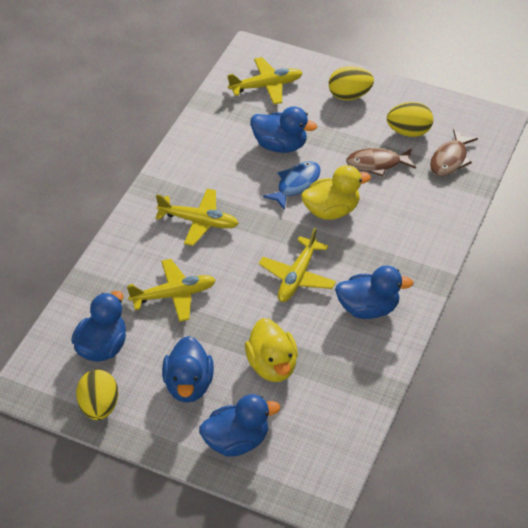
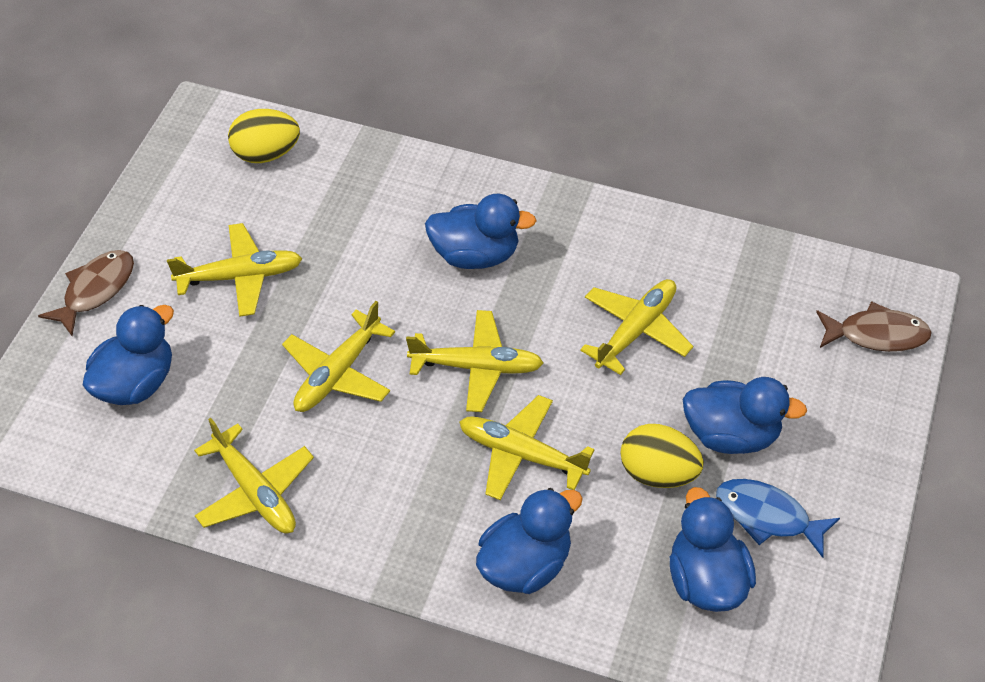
yellow duck: 2 -> 0
yellow egg: 3 -> 2
yellow plane: 4 -> 6

